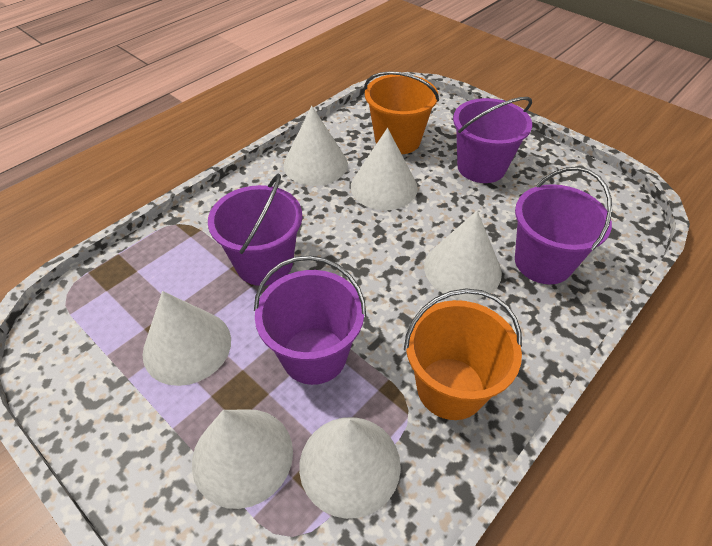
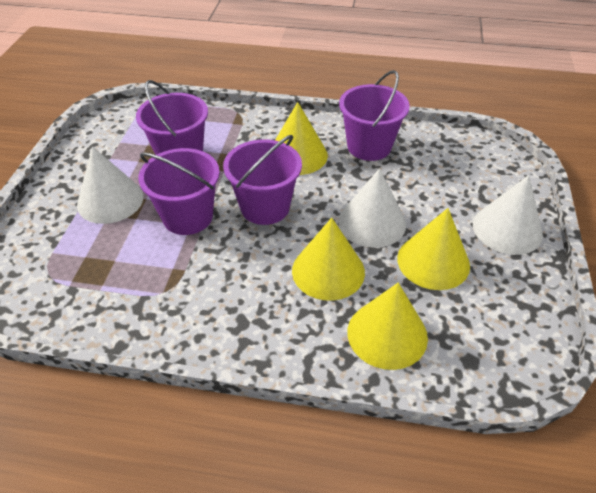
orange bucket: 2 -> 0
white cone: 6 -> 3
yellow cone: 0 -> 4

